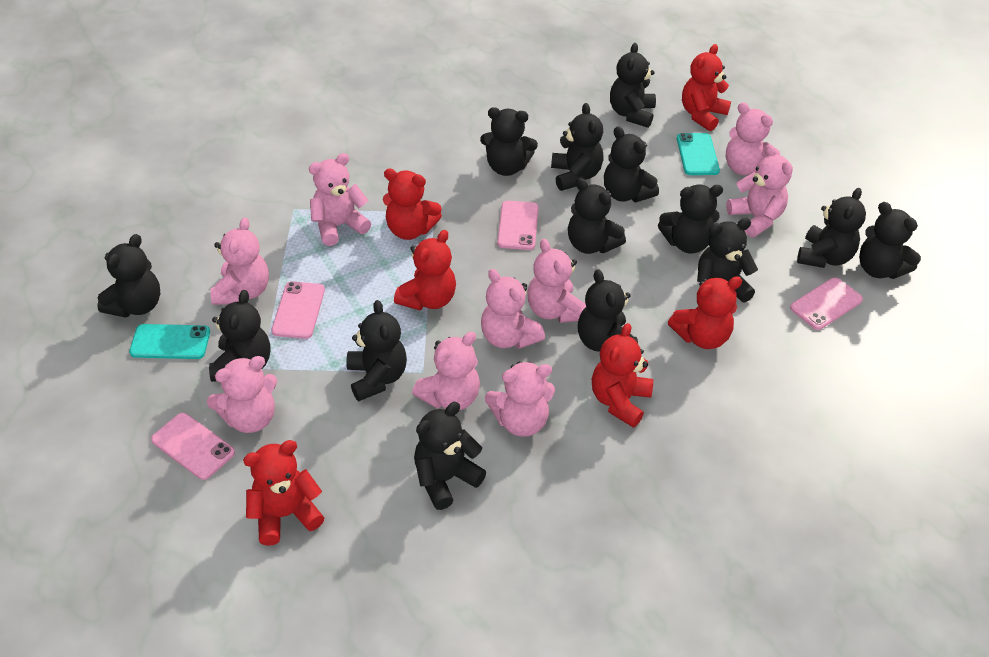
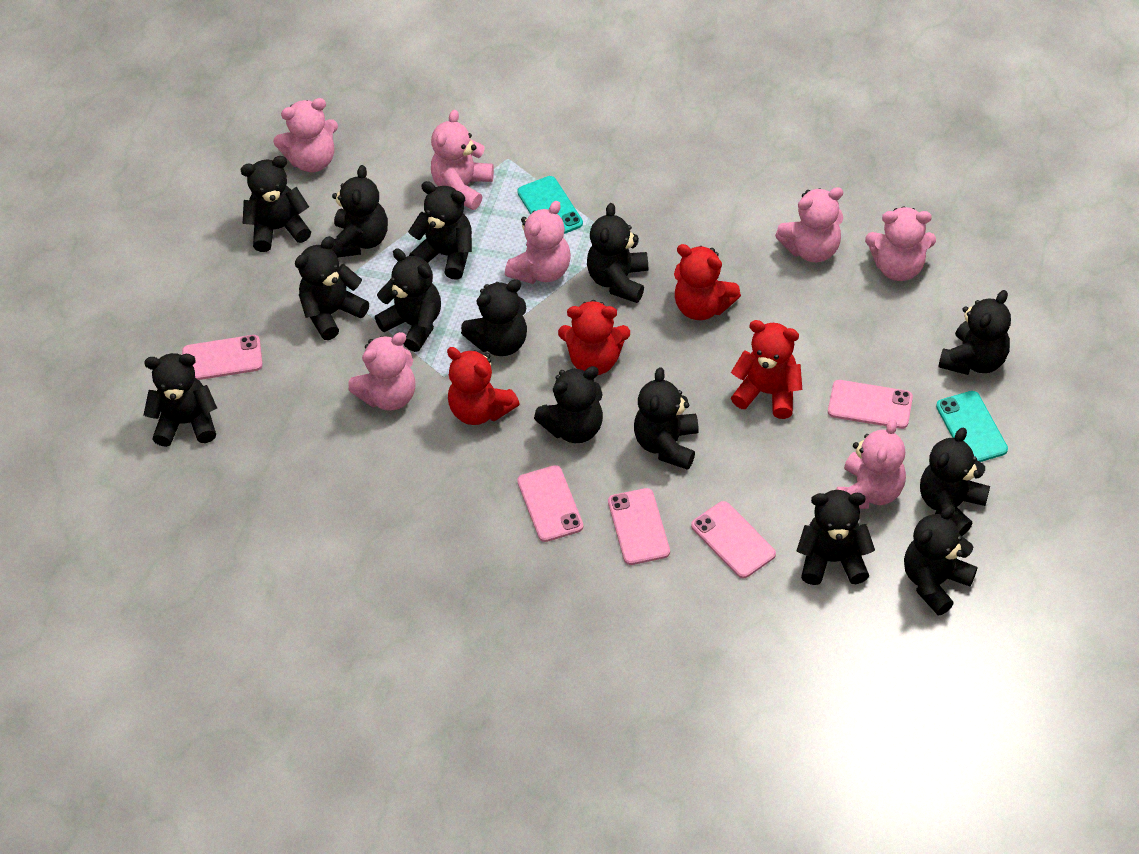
pink phone: 4 -> 5
pink teddy bear: 9 -> 7
red teddy bear: 6 -> 4

